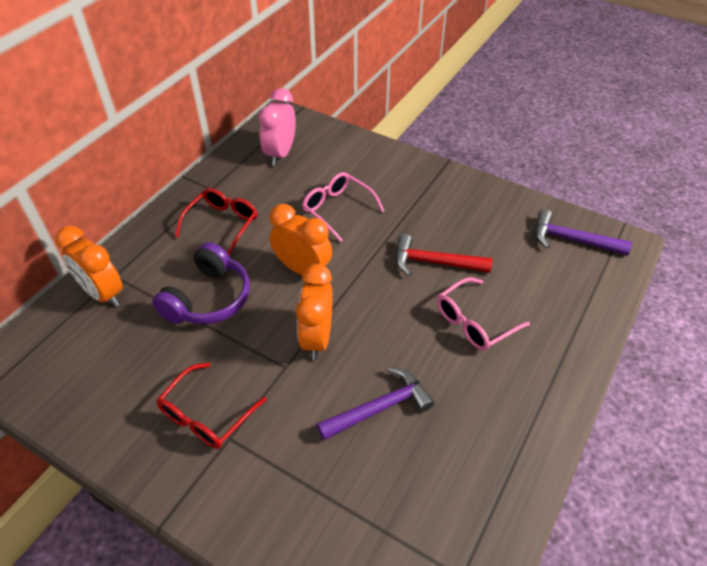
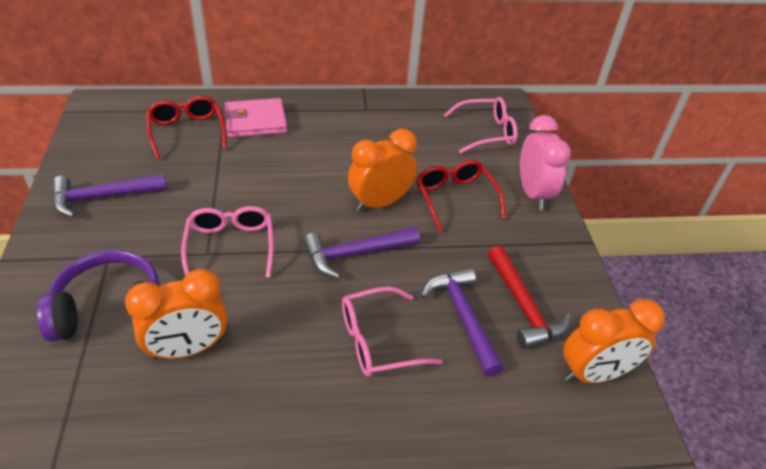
pink glasses: 2 -> 3
pink wallet: 0 -> 1
purple hammer: 2 -> 3

